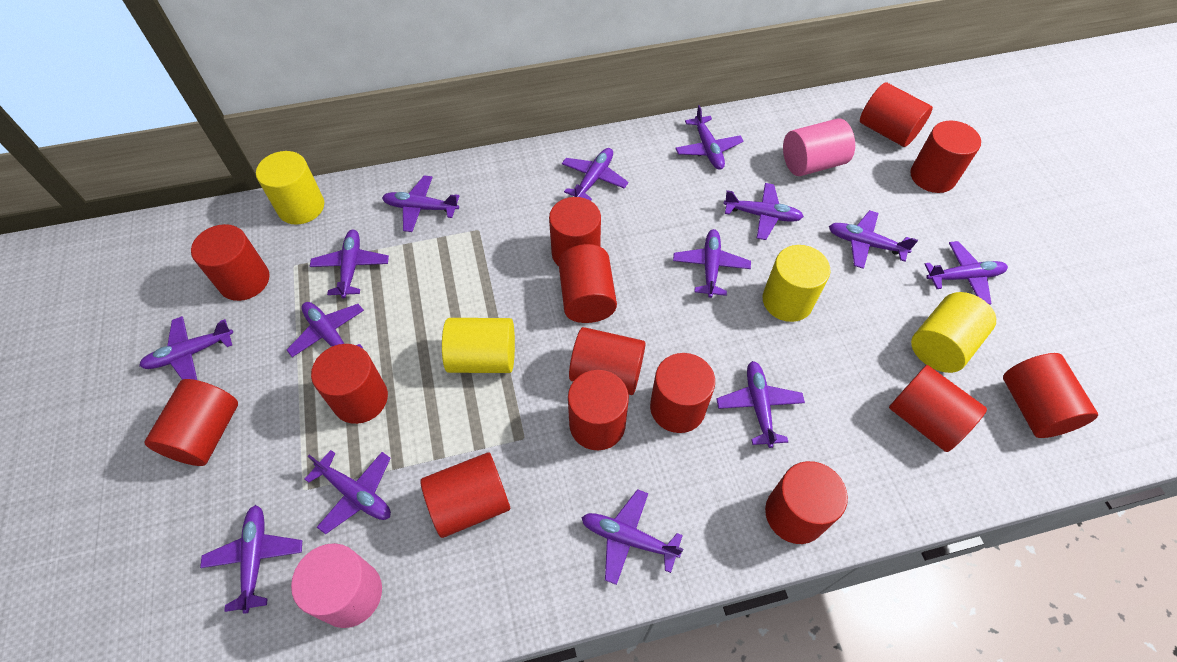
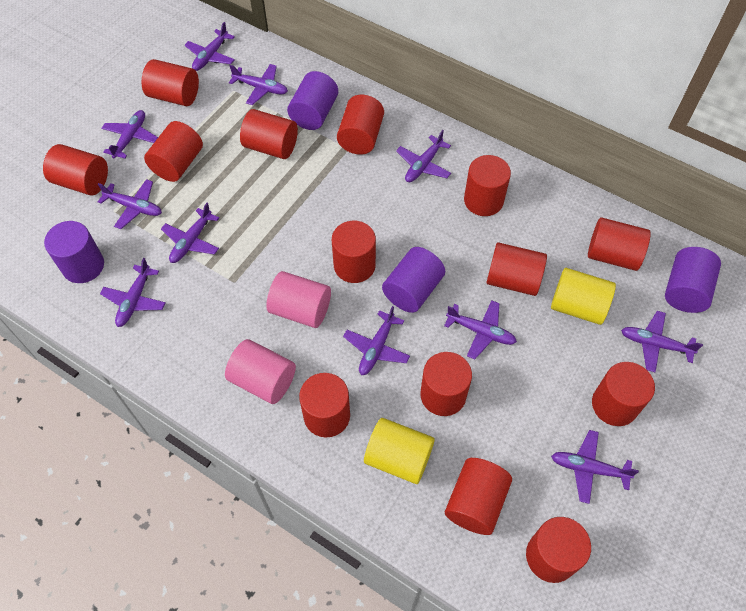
purple cylinder: 0 -> 4
purple plane: 14 -> 11
yellow cylinder: 4 -> 2

